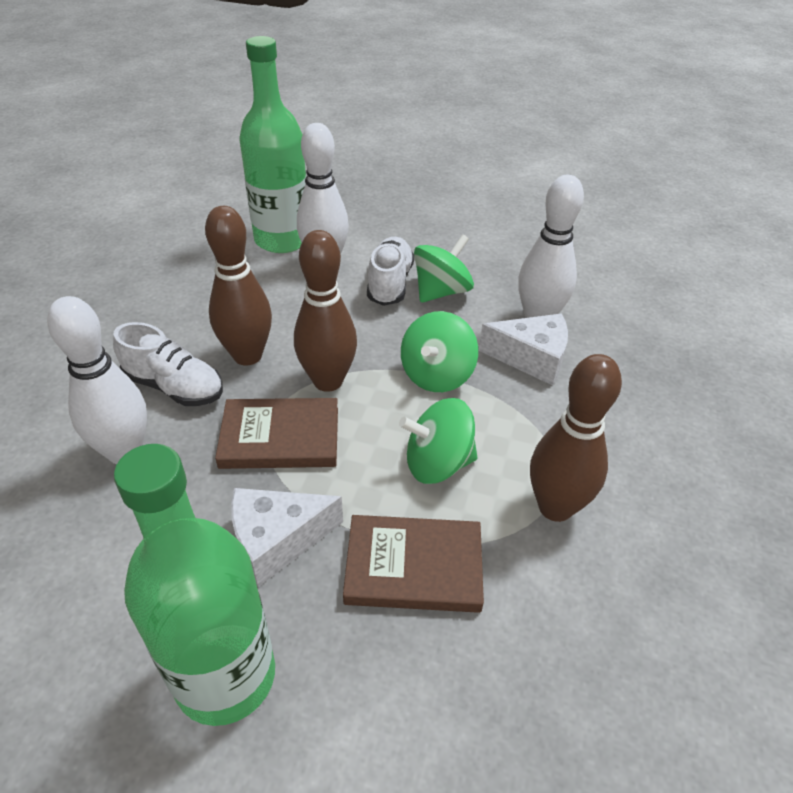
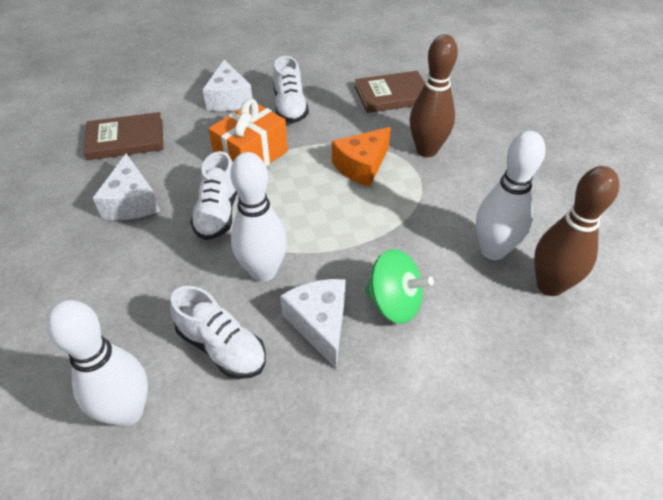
brown bowling pin: 3 -> 2
green bottle: 2 -> 0
green spinning top: 3 -> 1
orange cheese: 0 -> 1
orange gift: 0 -> 1
white cheese: 2 -> 3
white shoe: 2 -> 3

